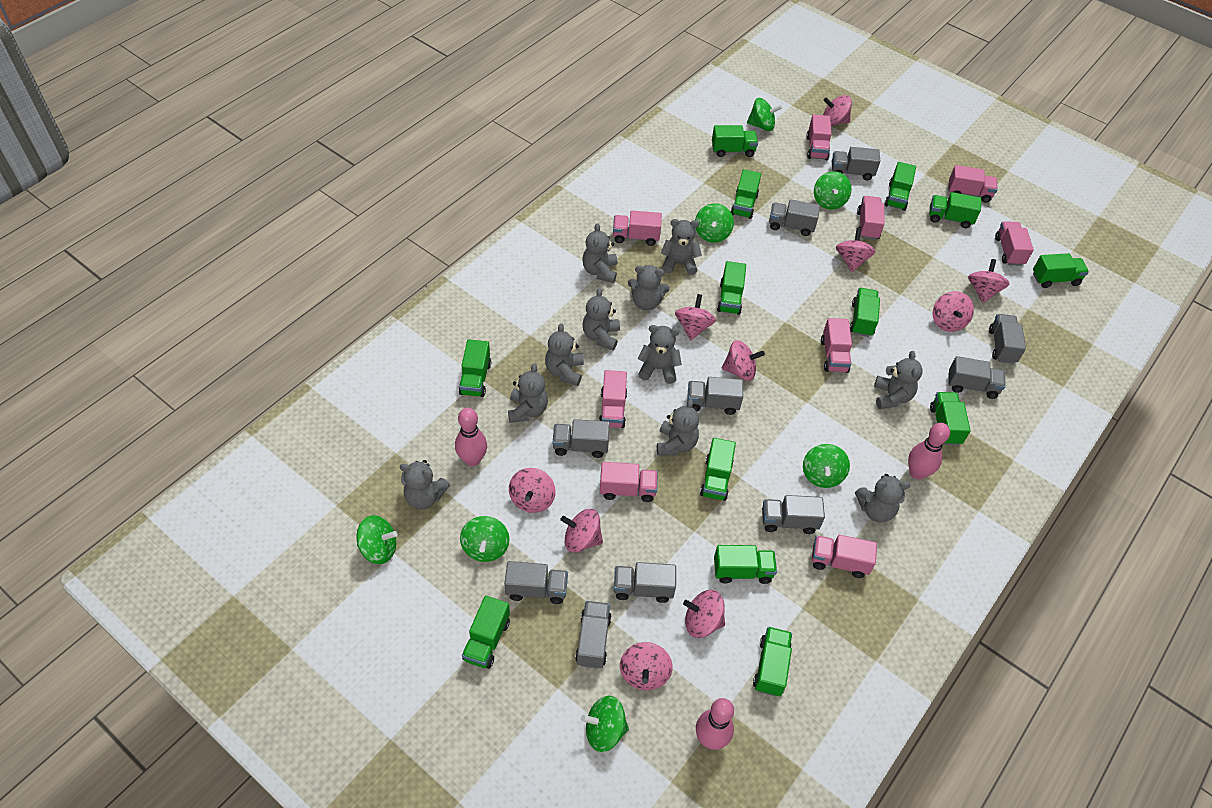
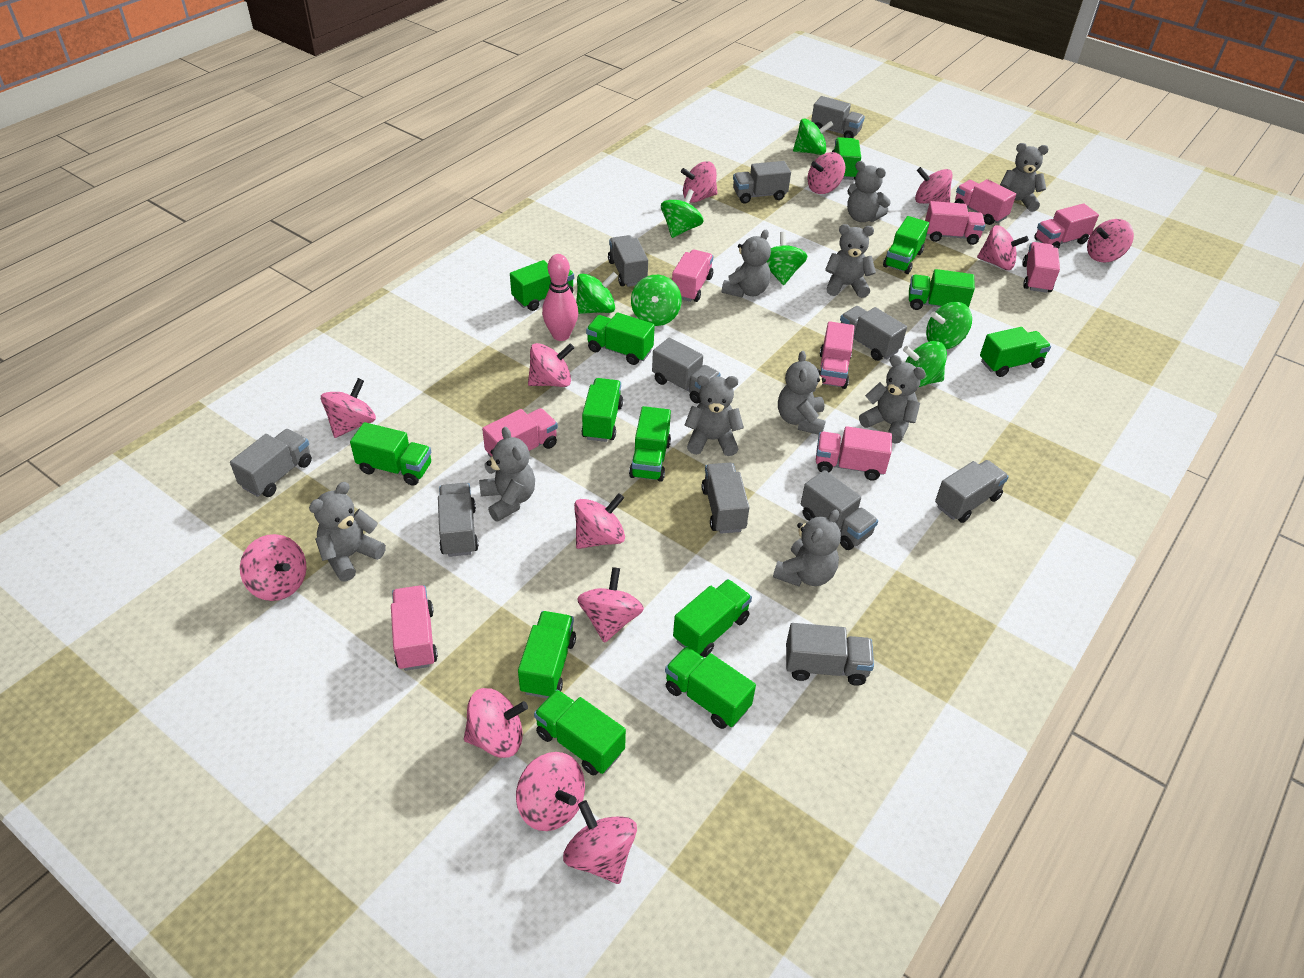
grey teddy bear: 11 -> 10
grey truck: 10 -> 11
pink bowling pin: 3 -> 1
pink spinning top: 10 -> 13

